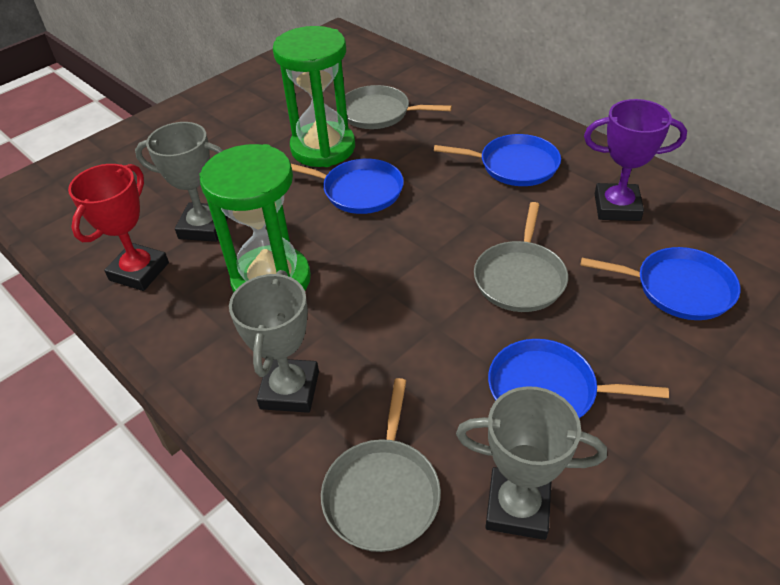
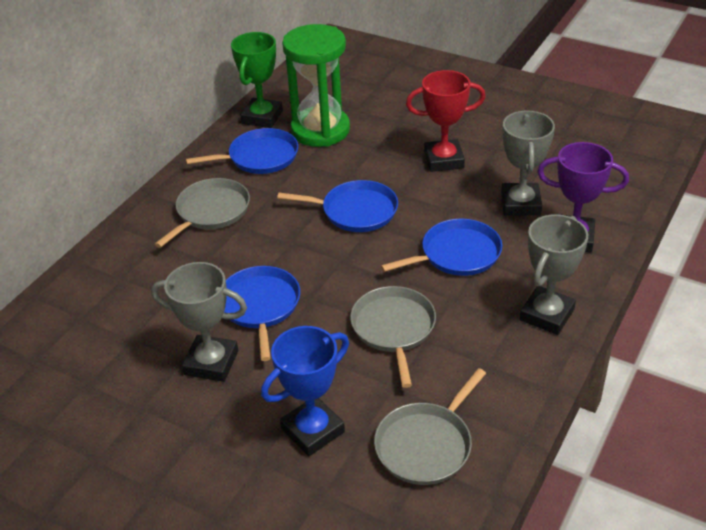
blue trophy: 0 -> 1
green hourglass: 2 -> 1
green trophy: 0 -> 1

